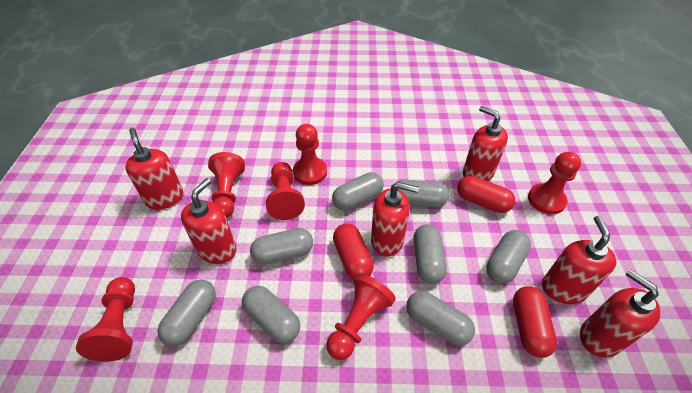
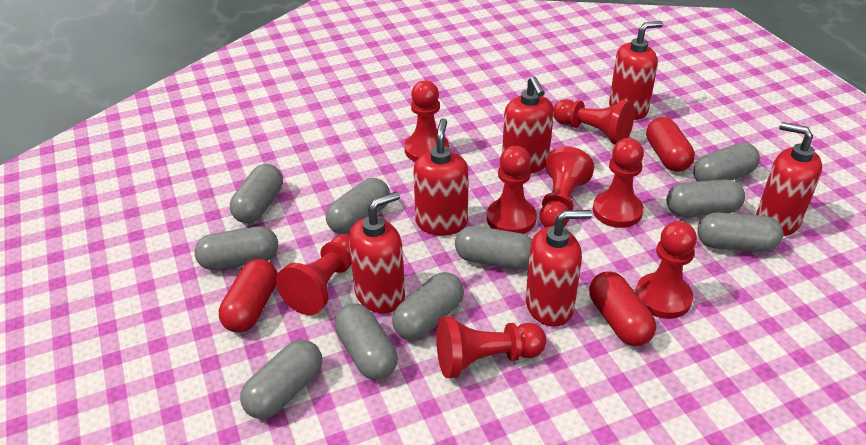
grey capsule: 8 -> 10
red pawn: 6 -> 8

